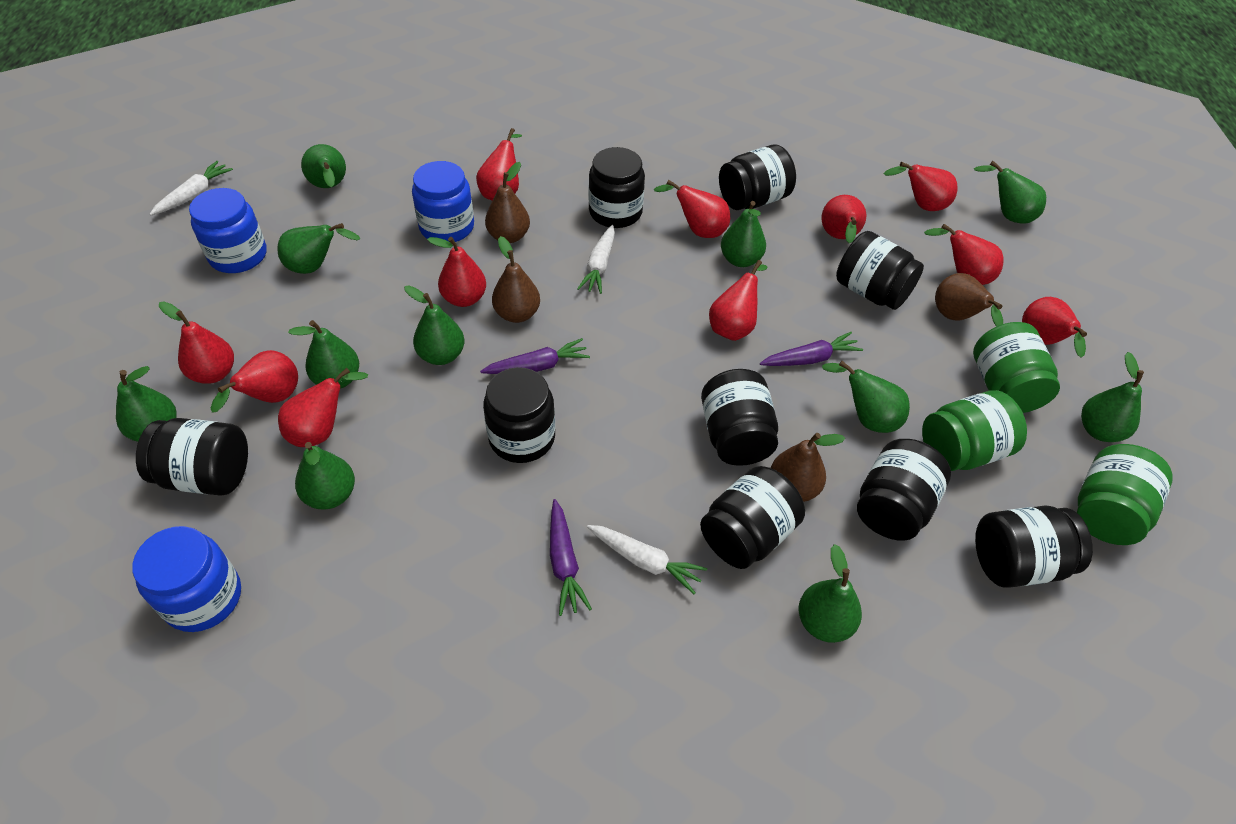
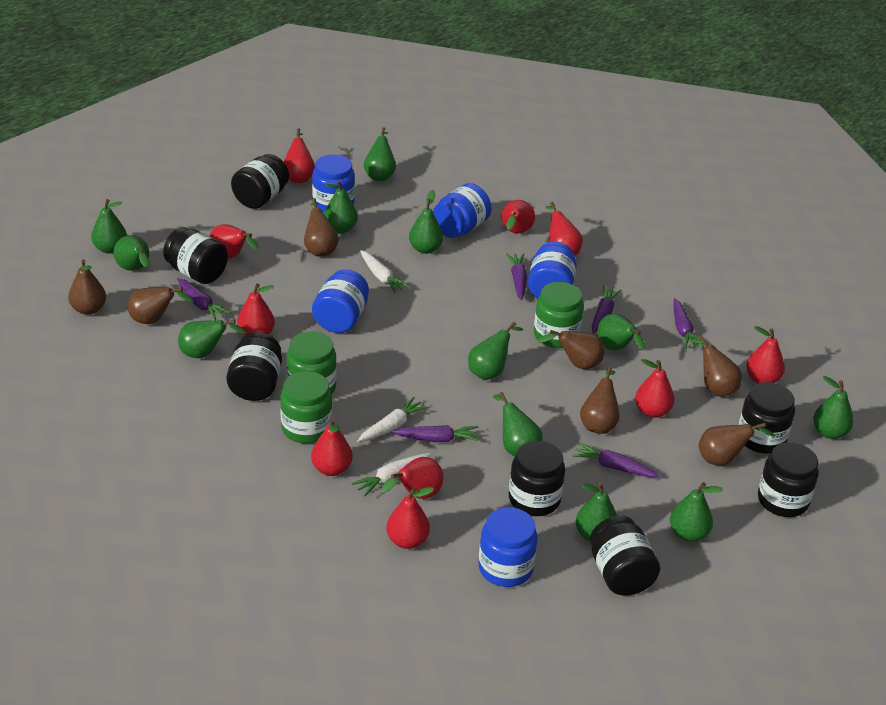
black jar: 9 -> 7
blue jar: 3 -> 5
brown pear: 4 -> 7
green pear: 11 -> 12
purple carrot: 3 -> 6
red pear: 11 -> 10

